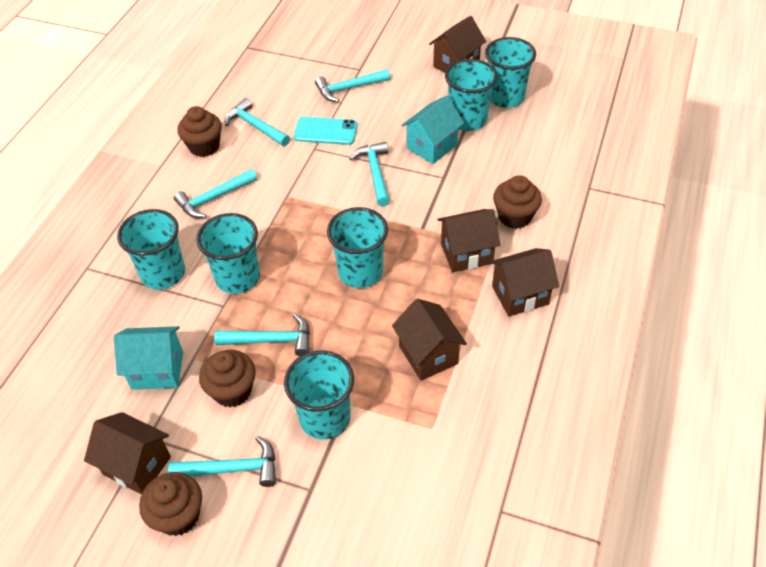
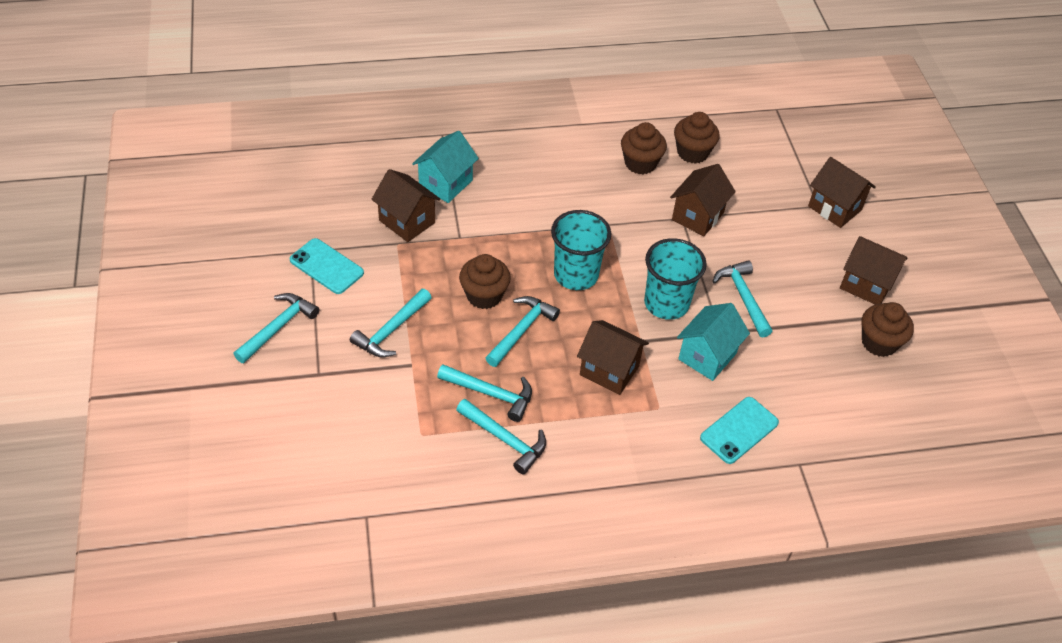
turquoise cup: 6 -> 2
turquoise phone: 1 -> 2

